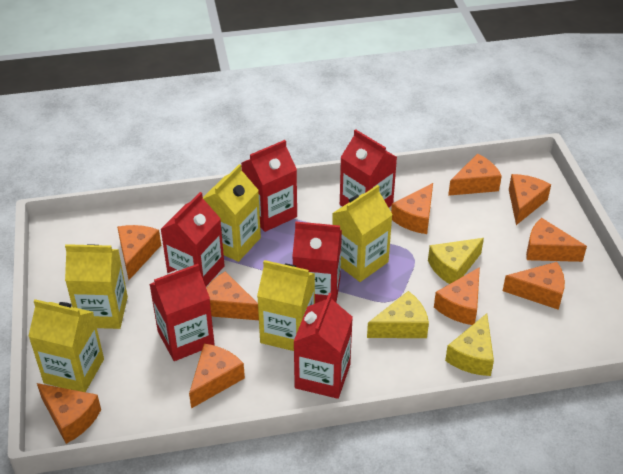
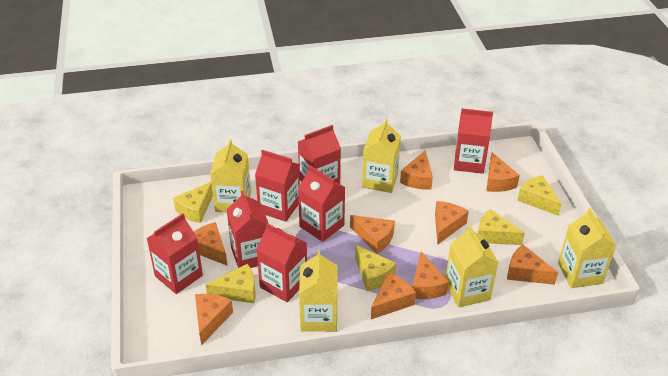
orange cheese: 10 -> 9
red carton: 6 -> 7
yellow cheese: 3 -> 5

